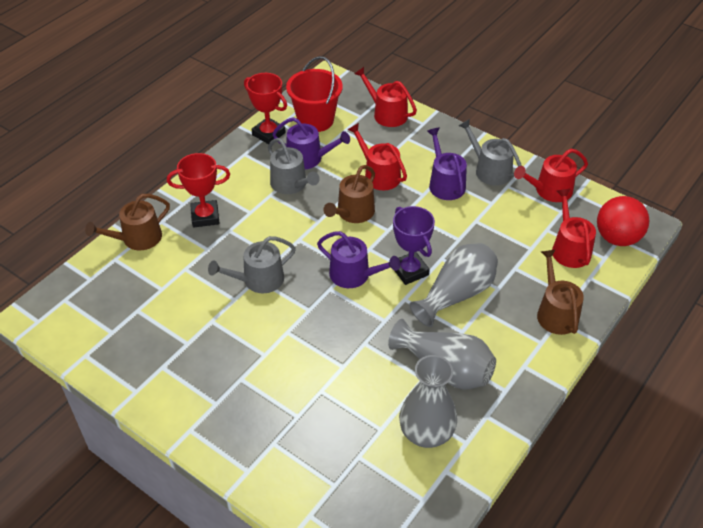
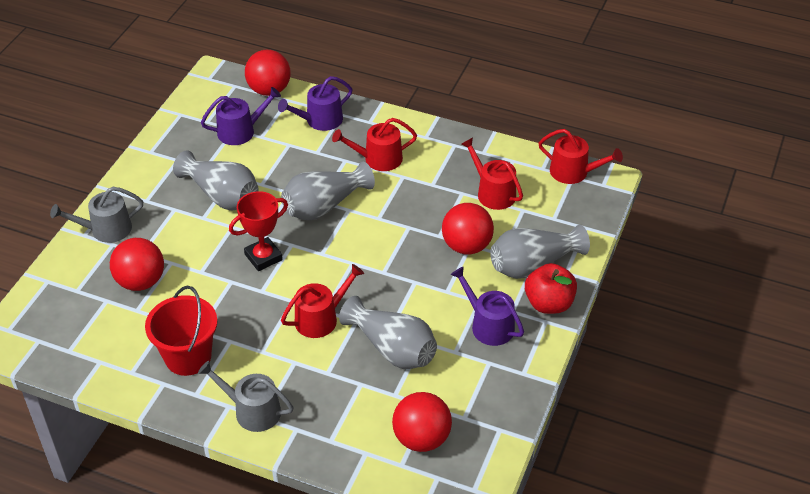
brown watering can: 3 -> 0
grey vase: 3 -> 4
grey watering can: 3 -> 2
purple trophy: 1 -> 0
red apple: 0 -> 1
red ball: 1 -> 4
red trophy: 2 -> 1

